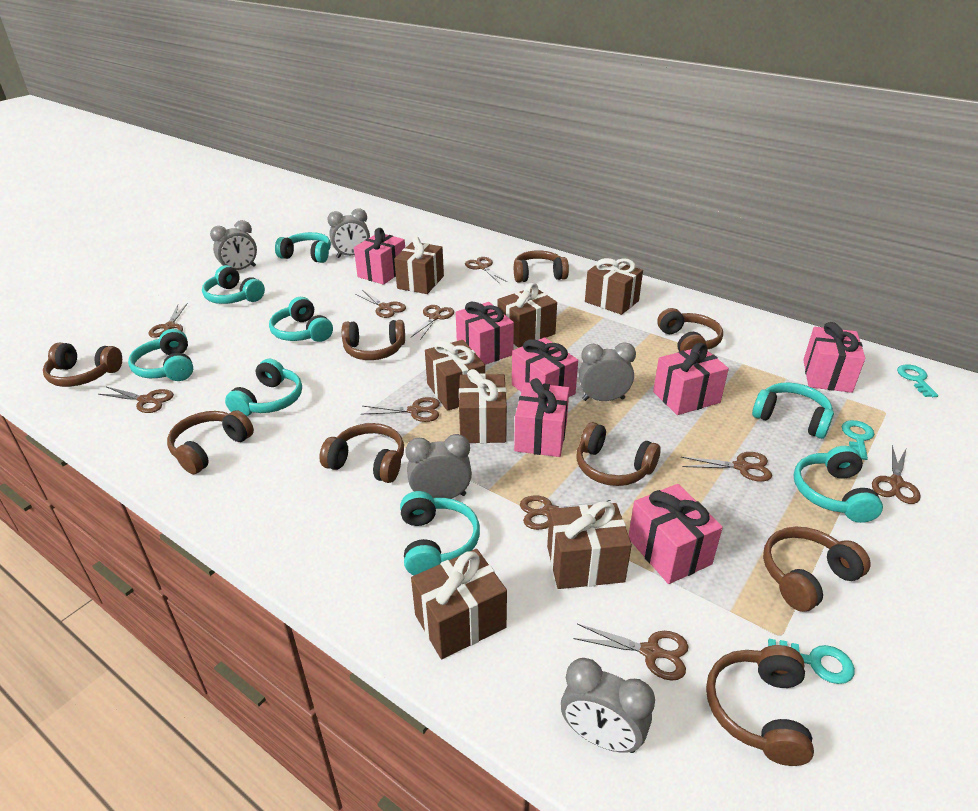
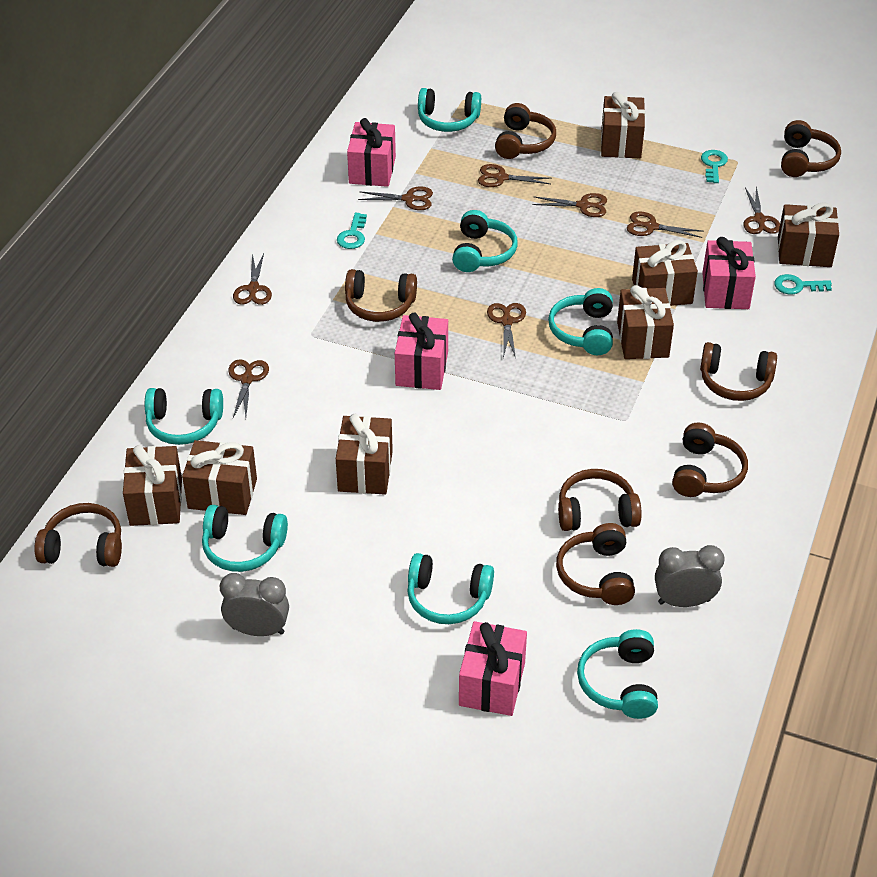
brown headphones: 9 -> 8
brown scissors: 10 -> 8
grey clock: 5 -> 2
pink gift: 7 -> 4
turquoise headphones: 8 -> 7

